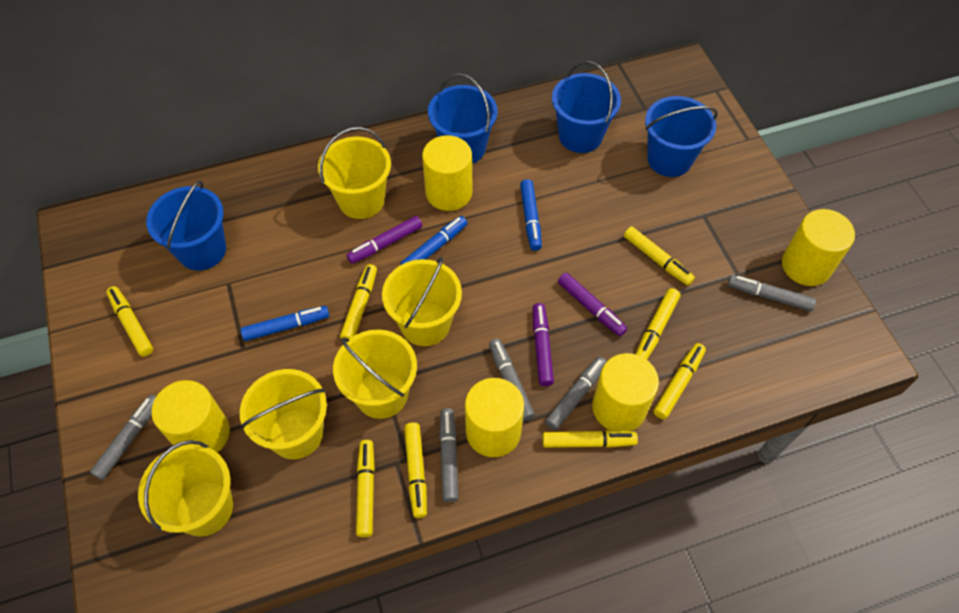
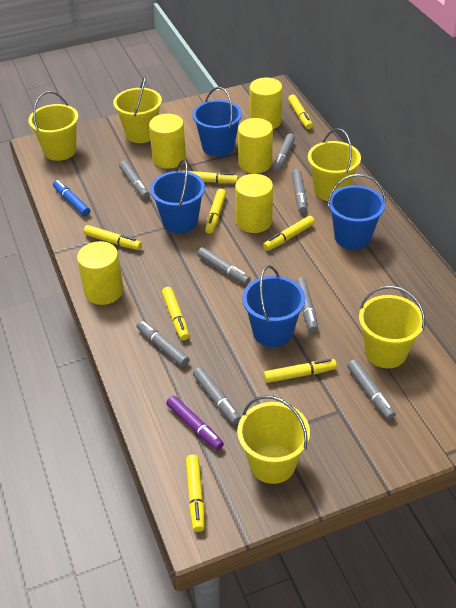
blue marker: 3 -> 1
grey marker: 5 -> 8
purple marker: 3 -> 1

